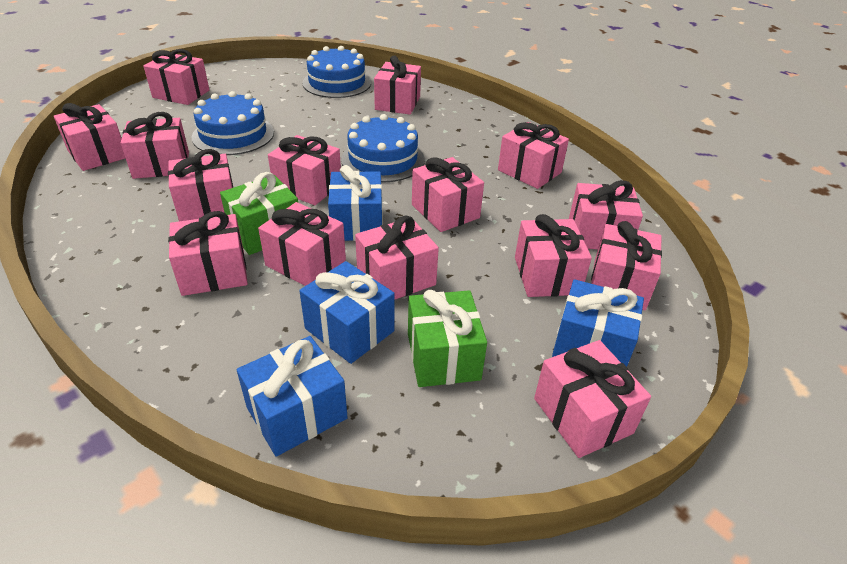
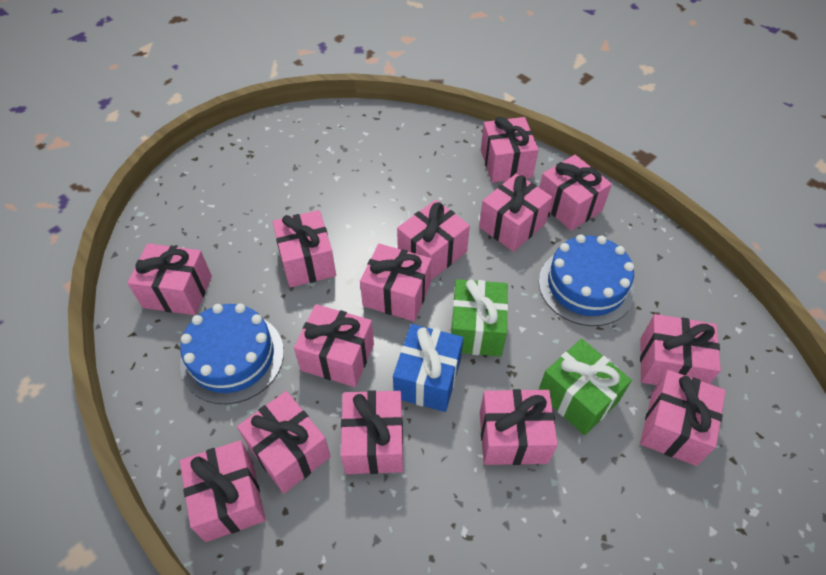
blue cake: 3 -> 2
blue gift: 4 -> 1
pink gift: 15 -> 14

